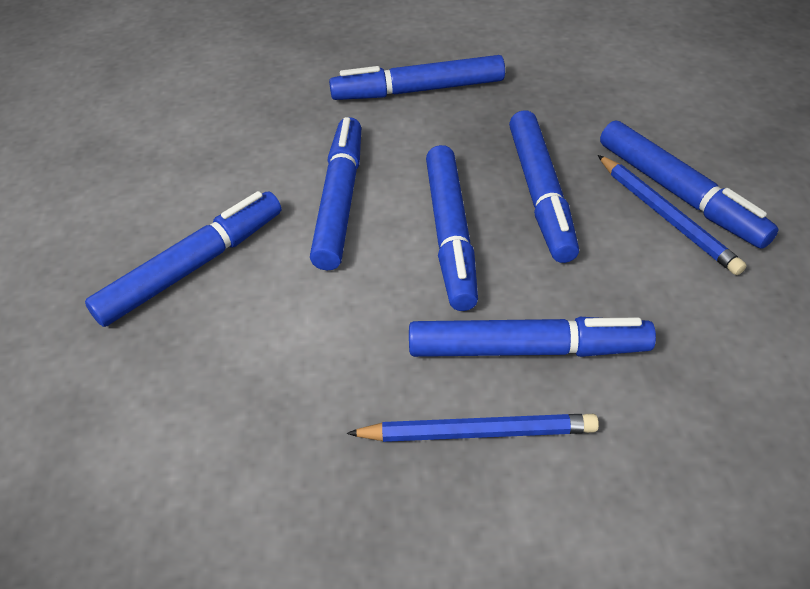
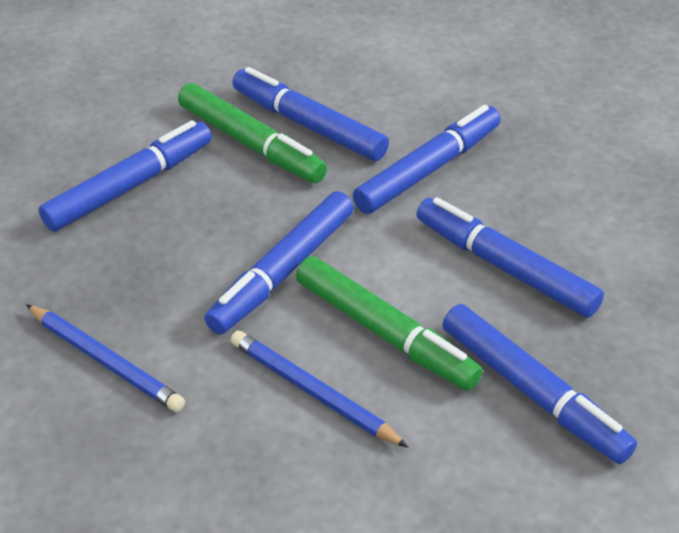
blue marker: 7 -> 6
green marker: 0 -> 2

